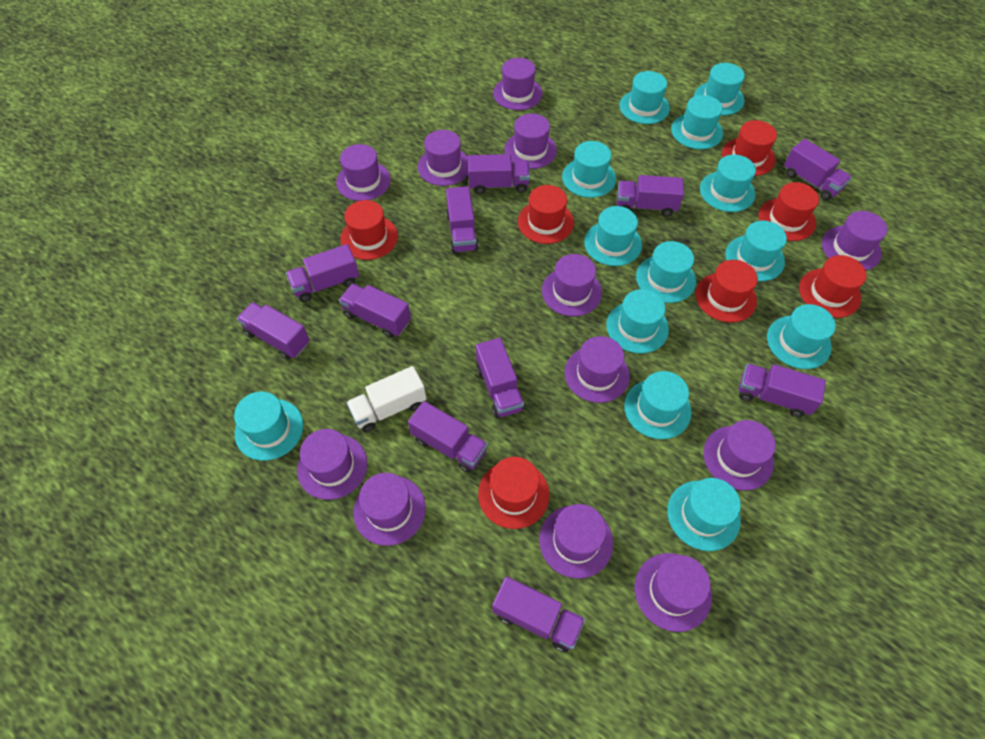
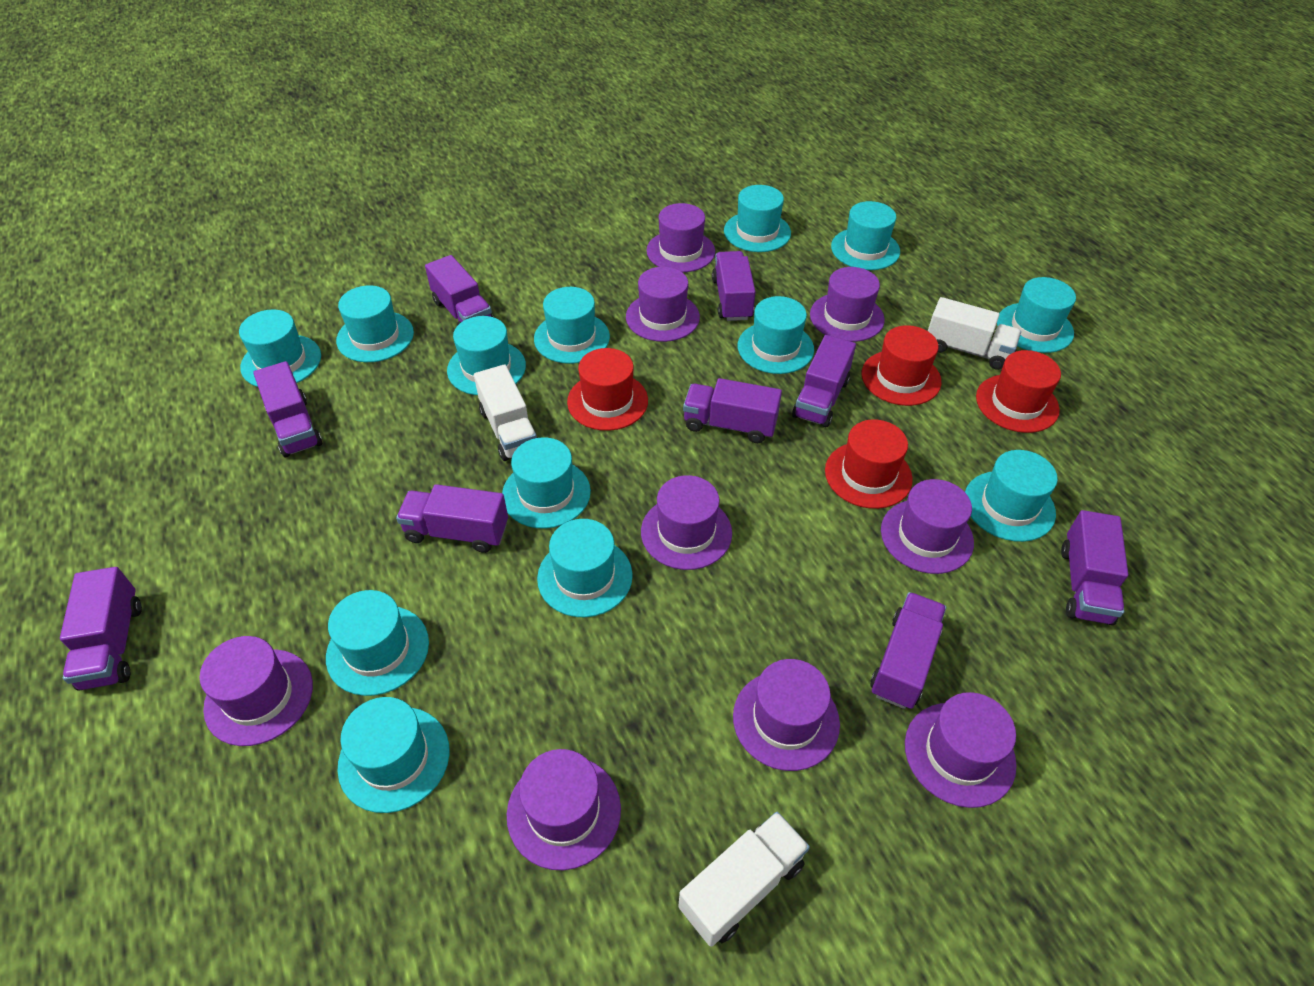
purple hat: 12 -> 9
purple truck: 11 -> 9
red hat: 7 -> 4
white truck: 1 -> 3

